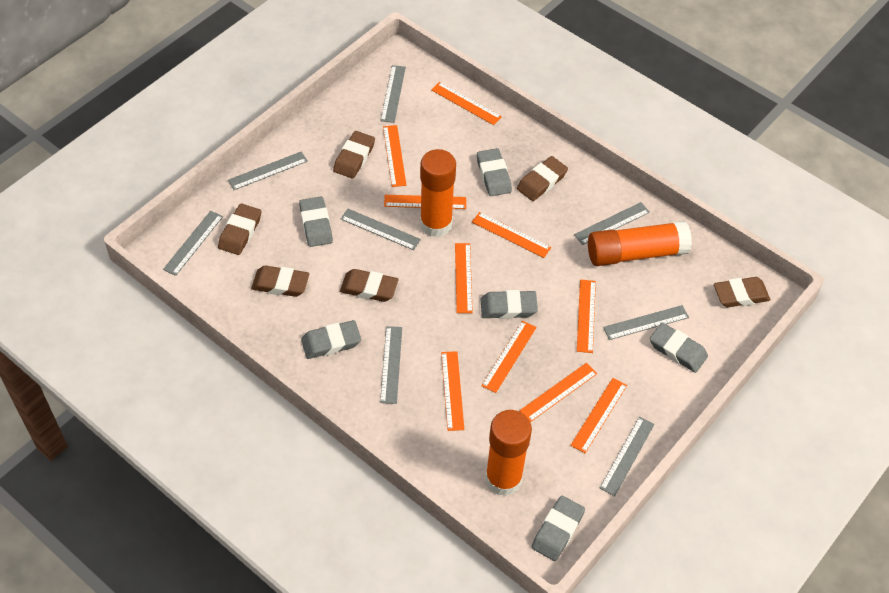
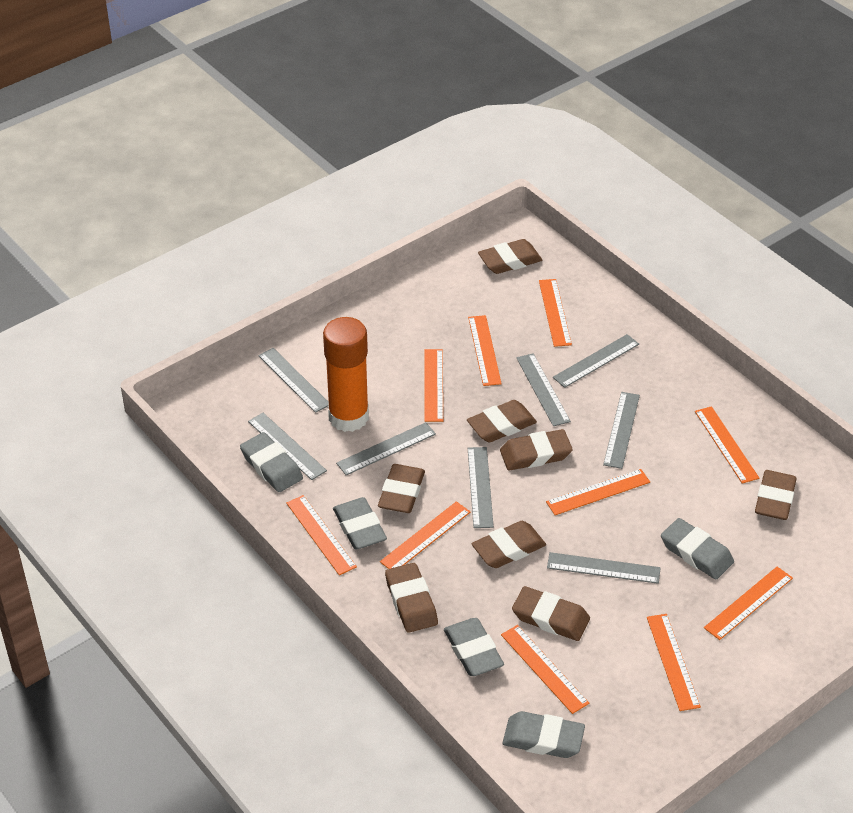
brown eraser: 6 -> 8
grey eraser: 6 -> 5
orange glue stick: 3 -> 1

